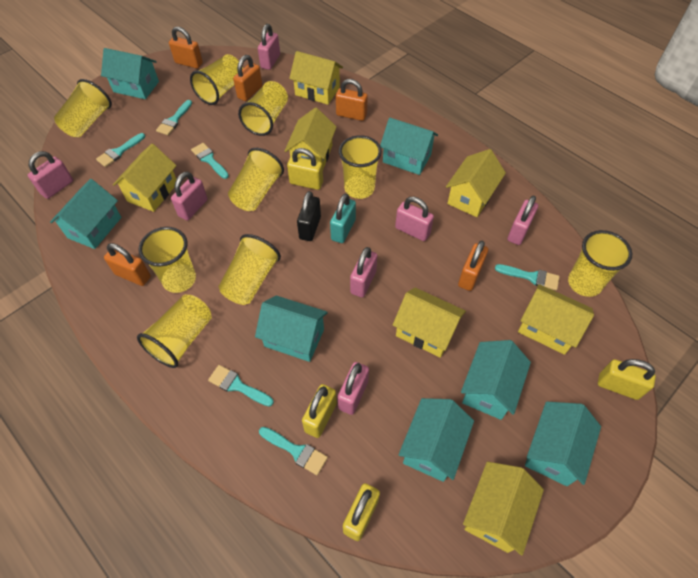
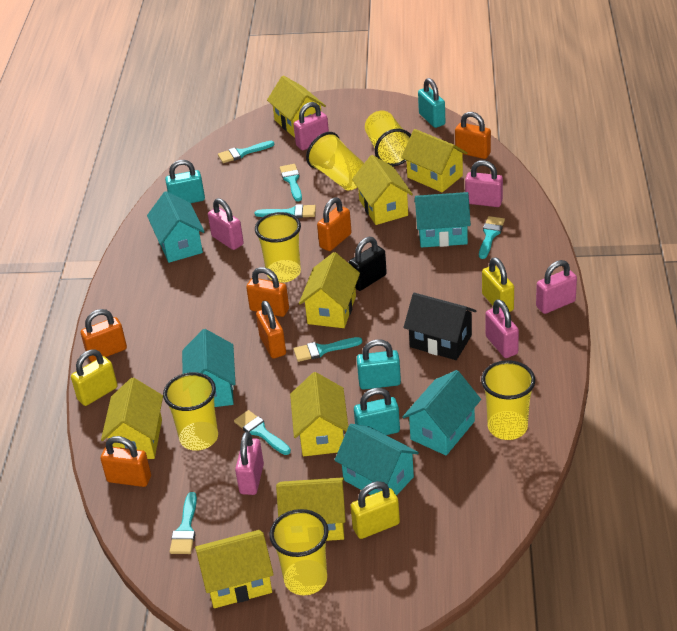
black house: 0 -> 1
orange padlock: 5 -> 6
pink padlock: 7 -> 6
turquoise brush: 6 -> 7
turquoise house: 7 -> 5
turquoise padlock: 1 -> 4
yellow cup: 9 -> 6
yellow house: 7 -> 8
yellow padlock: 4 -> 3

